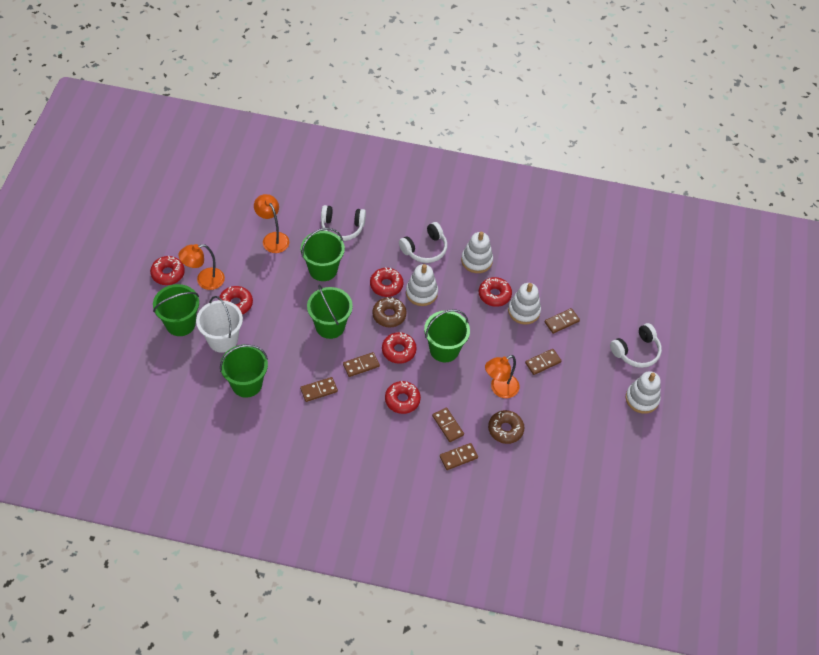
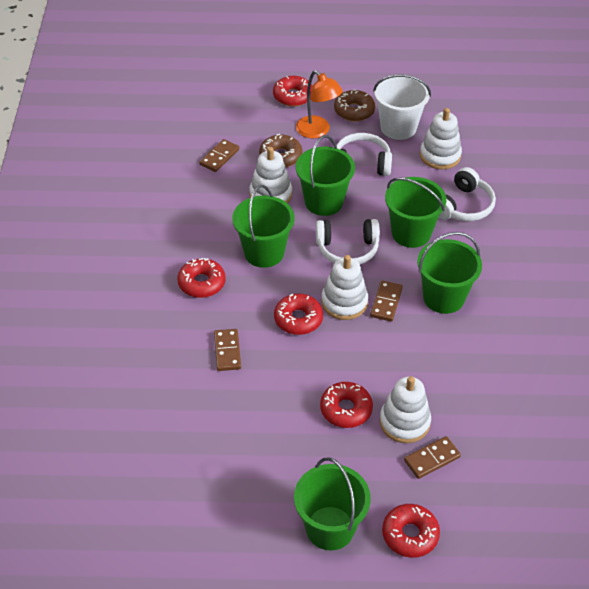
brown domino: 6 -> 4
orange lamp: 3 -> 1
red donut: 6 -> 5

